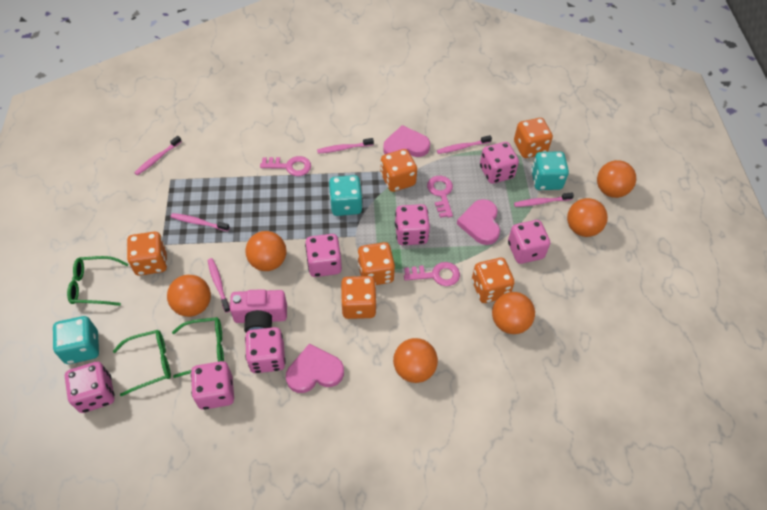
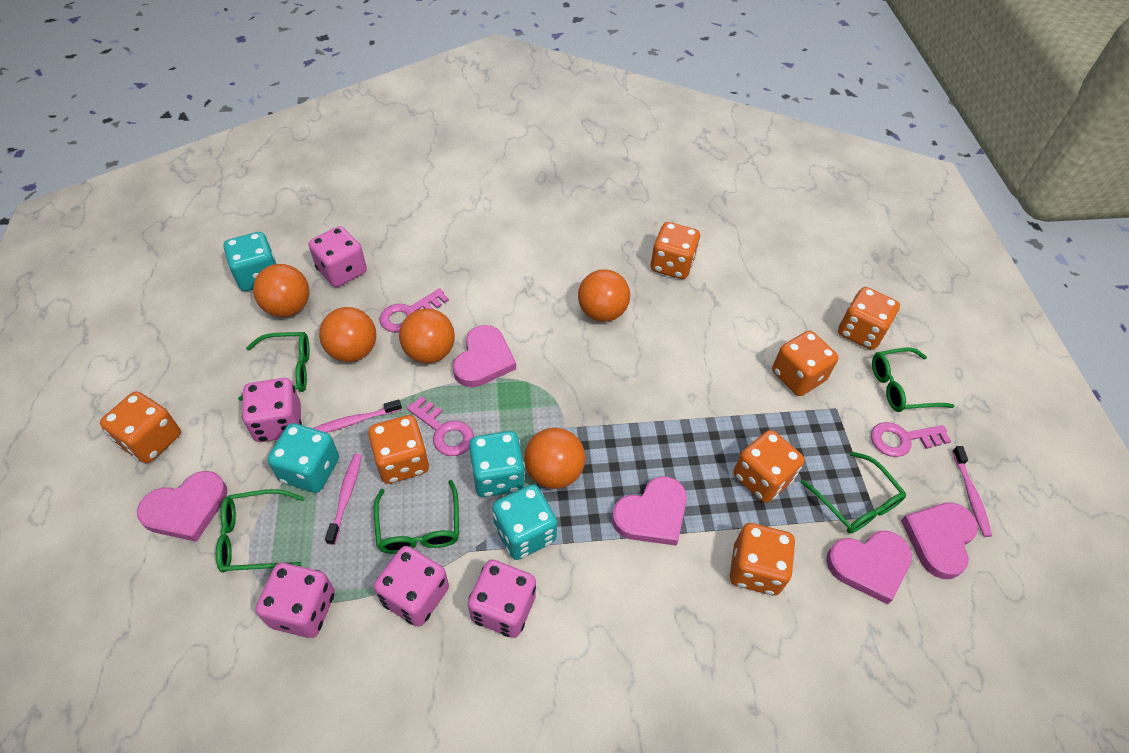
green glasses: 3 -> 5
orange ball: 6 -> 5
orange dice: 6 -> 7
pink camera: 1 -> 0
pink dice: 7 -> 5
pink heart: 3 -> 5
pink toothbrush: 6 -> 3
turquoise dice: 3 -> 4

